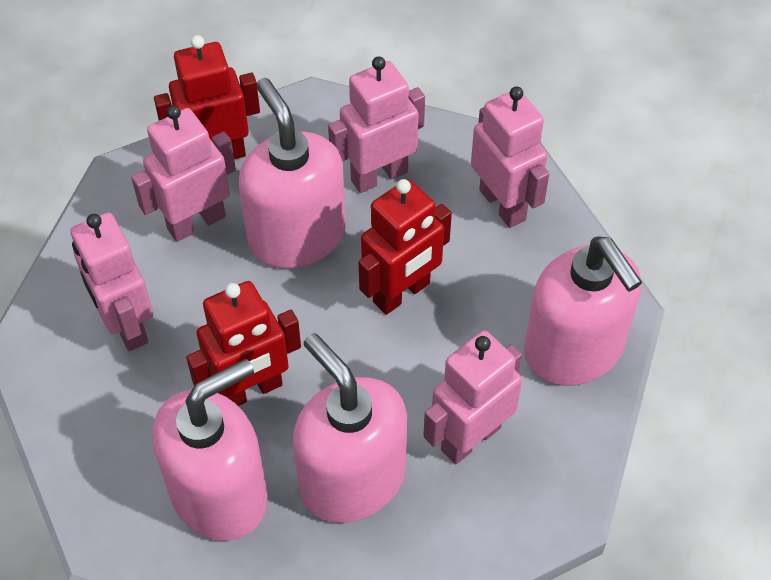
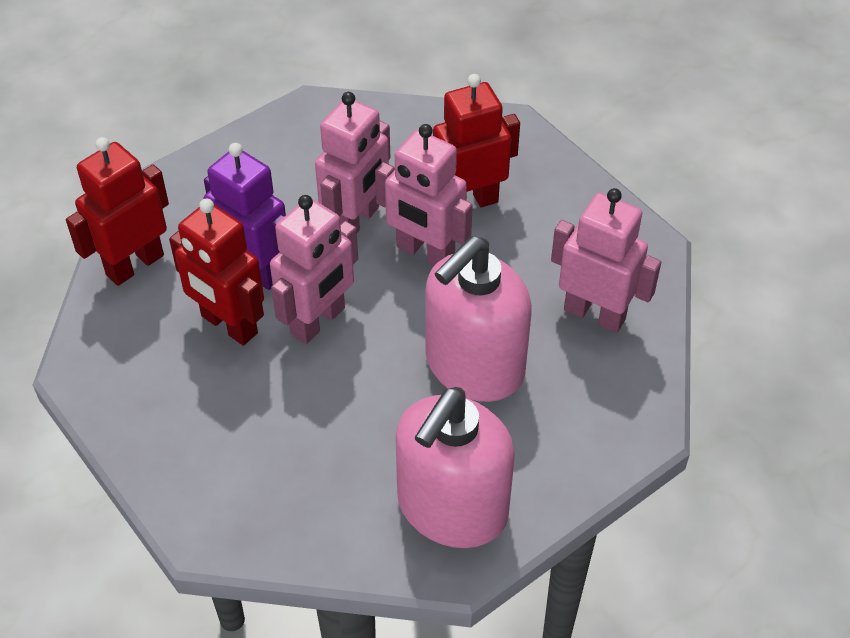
pink robot: 5 -> 4
pink soap dispenser: 4 -> 2
purple robot: 0 -> 1

